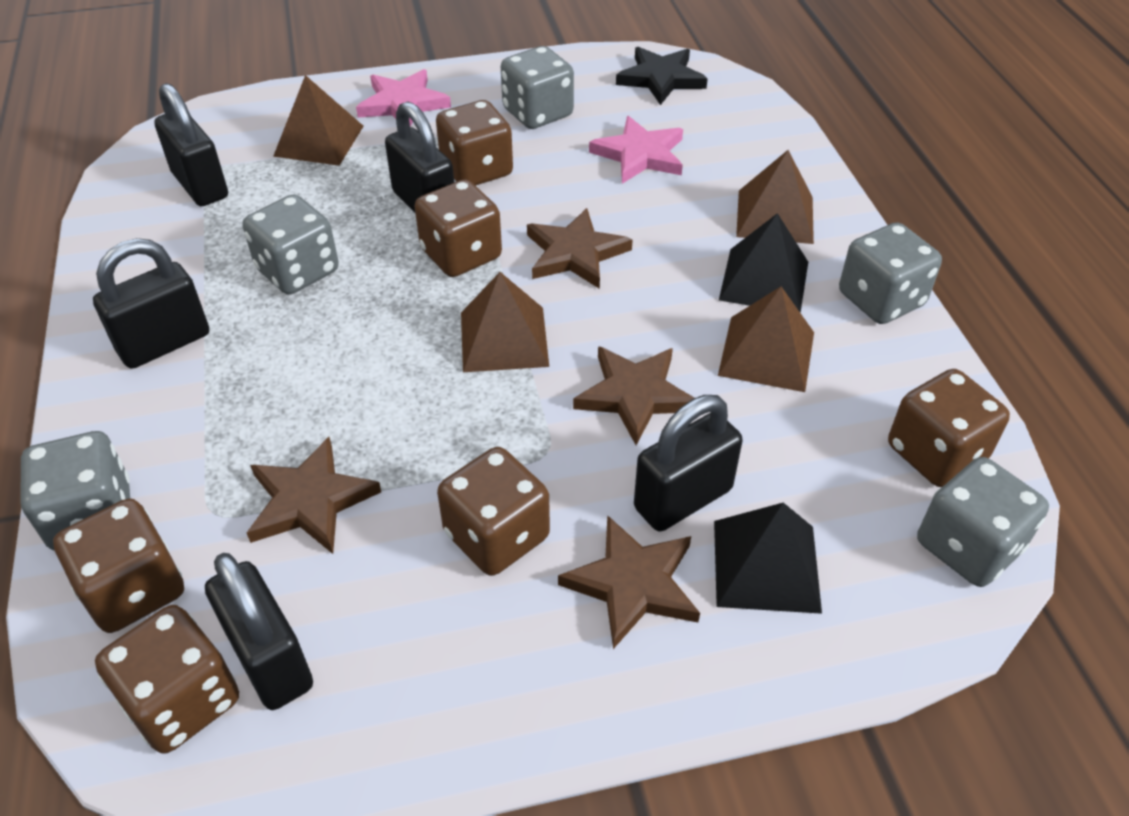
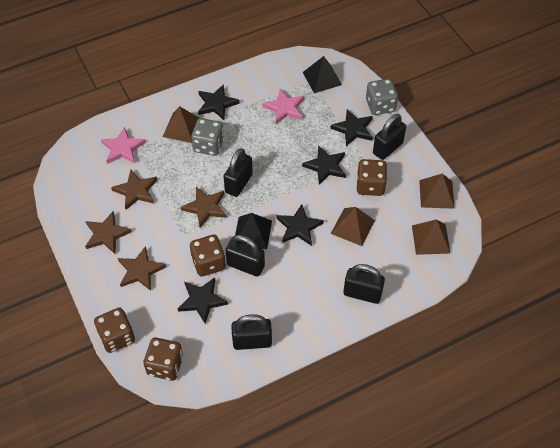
black star: 1 -> 5
brown dice: 6 -> 4
grey dice: 5 -> 2

